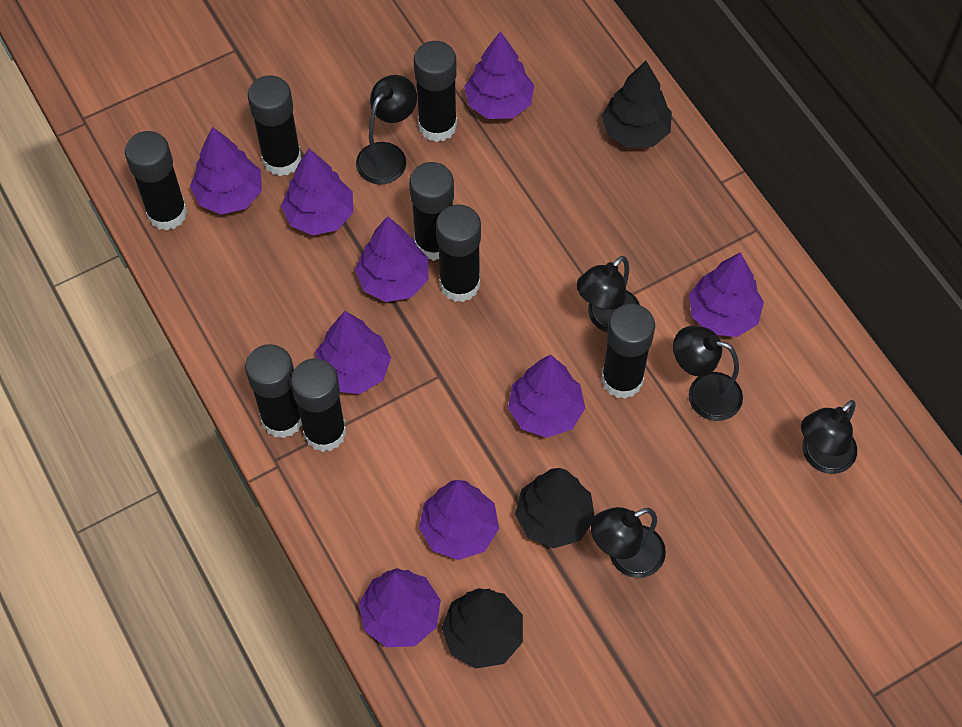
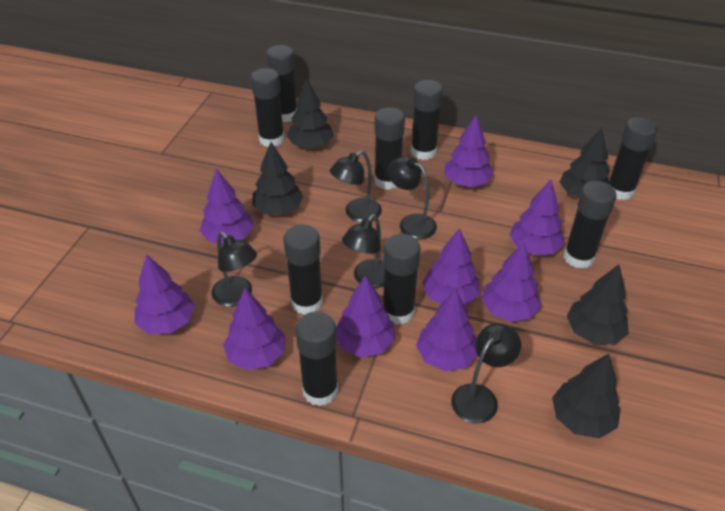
black glue stick: 8 -> 9
black tree: 3 -> 5

